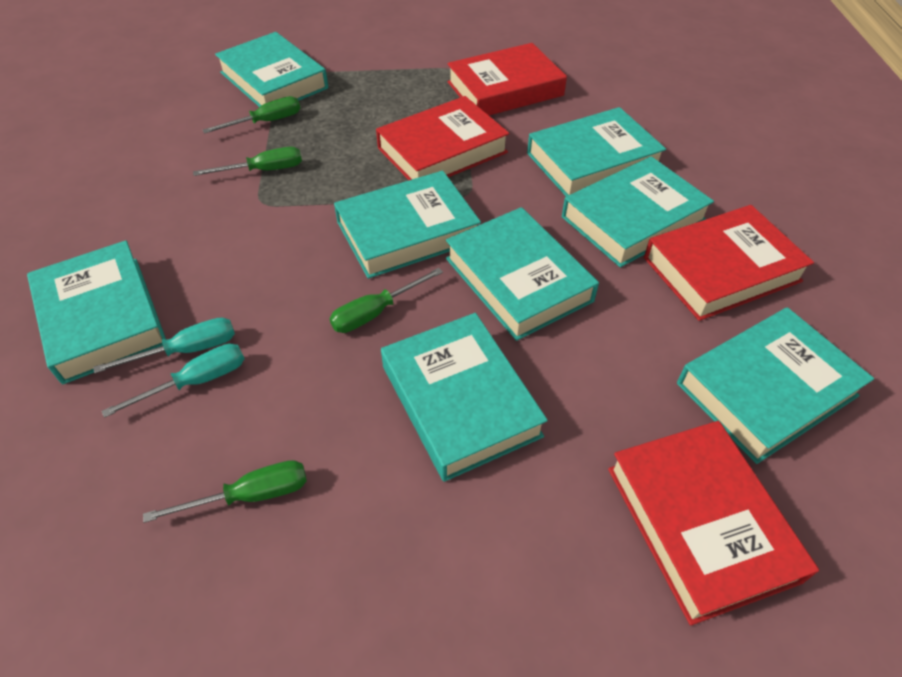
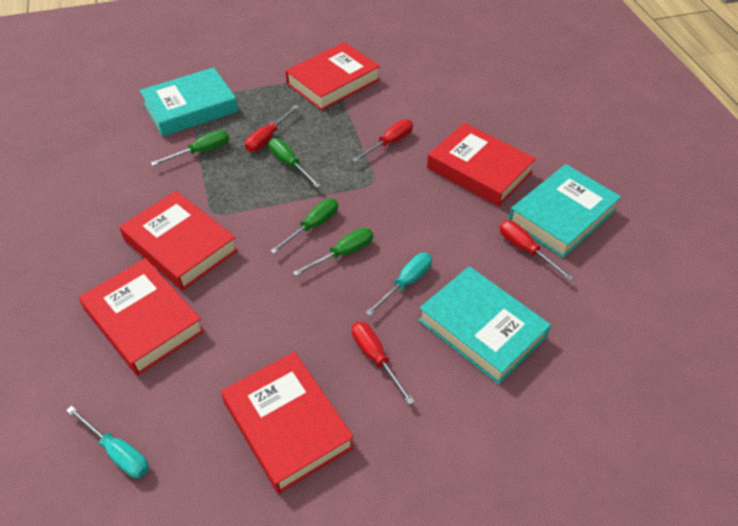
red book: 4 -> 5
red screwdriver: 0 -> 4
turquoise book: 8 -> 3

